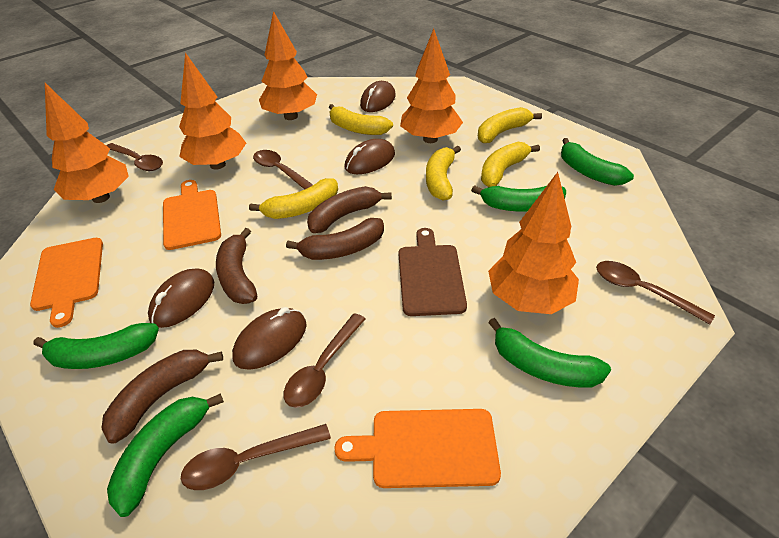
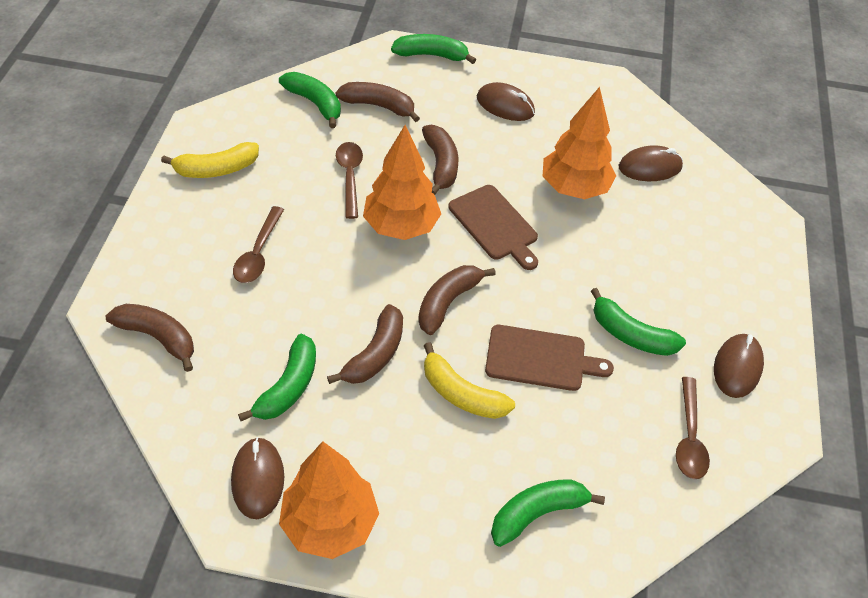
brown banana: 4 -> 5
brown cutting board: 1 -> 2
brown spoon: 5 -> 3
orange cutting board: 3 -> 0
orange tree: 5 -> 3
yellow banana: 5 -> 2

